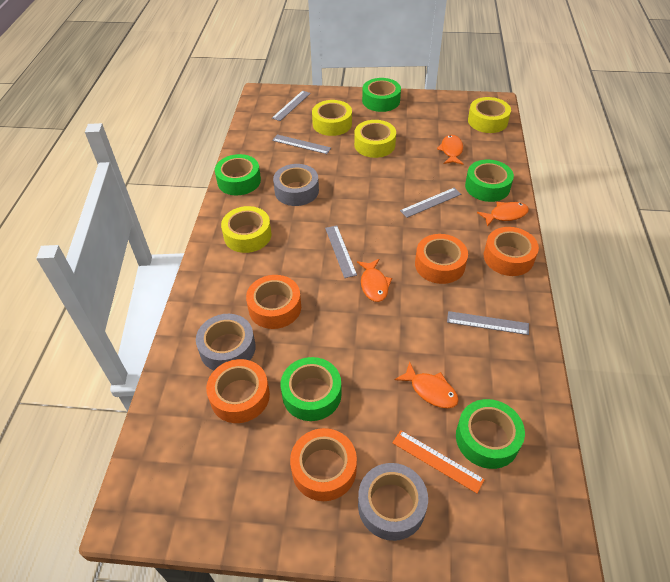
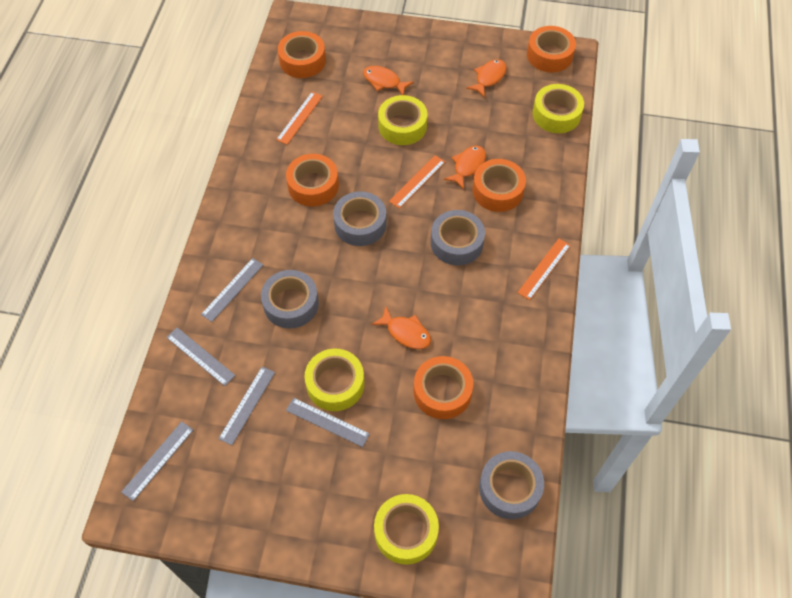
green tape: 5 -> 0
grey tape: 3 -> 4
orange ruler: 1 -> 3

